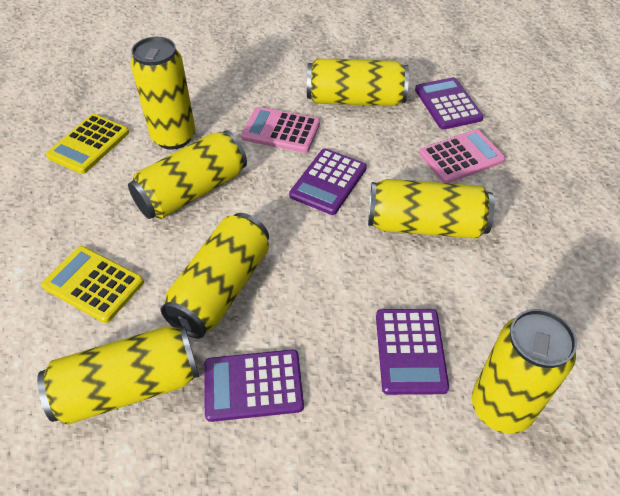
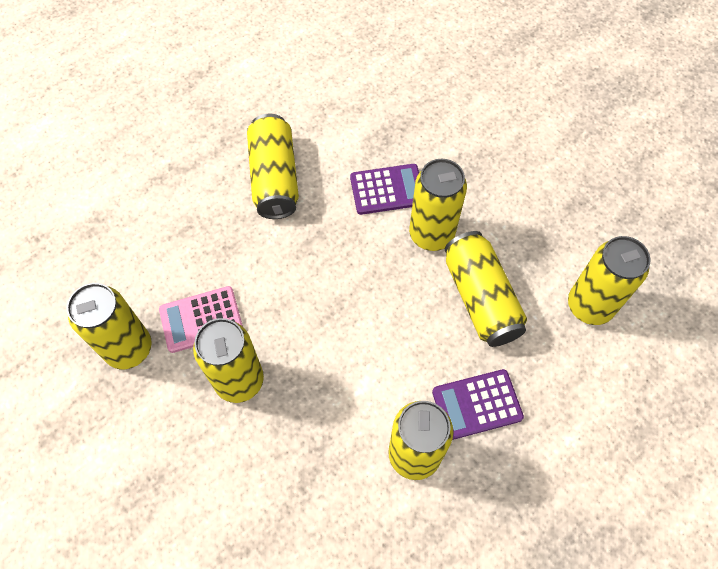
pink calculator: 2 -> 1
purple calculator: 4 -> 2
yellow calculator: 2 -> 0

